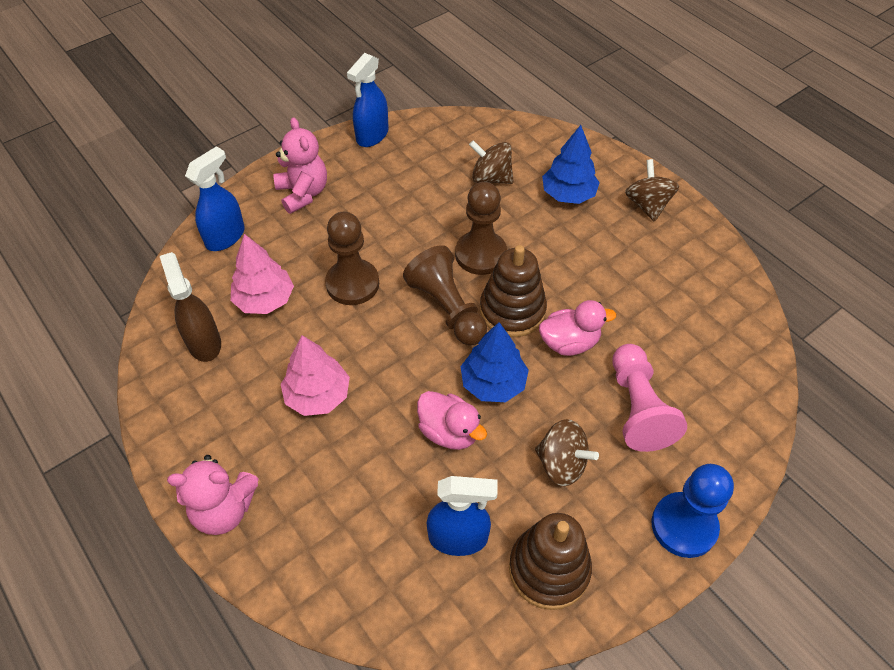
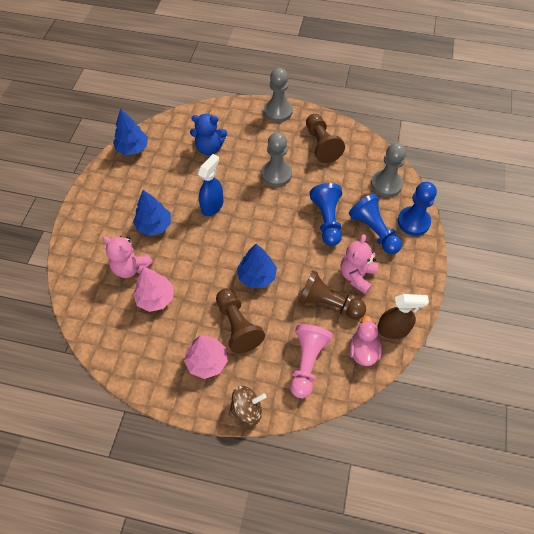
blue pawn: 1 -> 3
blue spray bottle: 3 -> 1
blue teddy bear: 0 -> 1
blue tree: 2 -> 3
brown spinning top: 3 -> 1
brown stacking toy: 2 -> 0
grey pawn: 0 -> 3
pink duck: 2 -> 1

